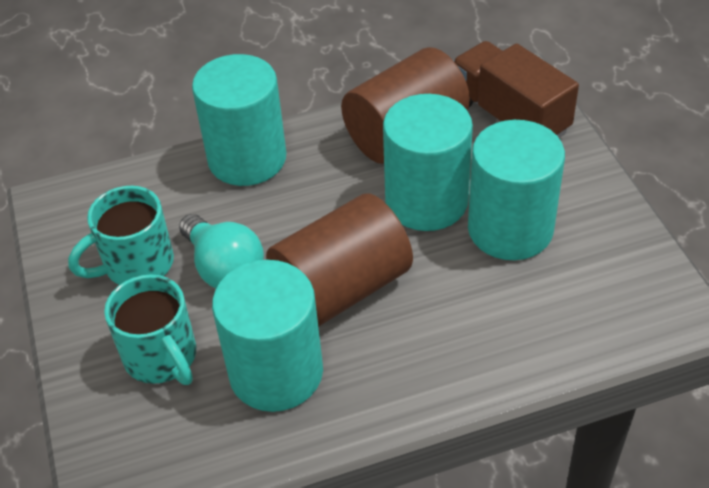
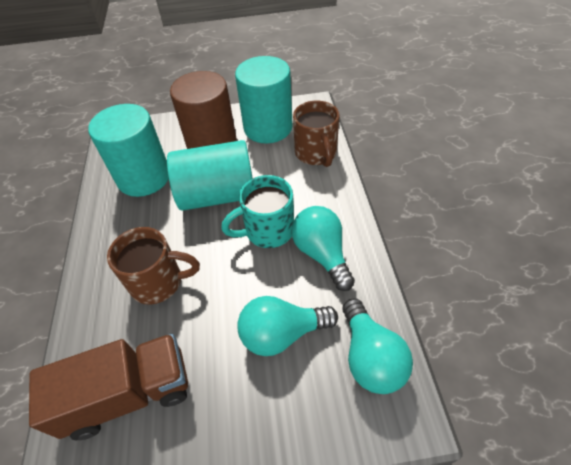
brown cylinder: 2 -> 1
brown mug: 0 -> 2
turquoise cylinder: 4 -> 3
turquoise light bulb: 1 -> 3
turquoise mug: 2 -> 1

